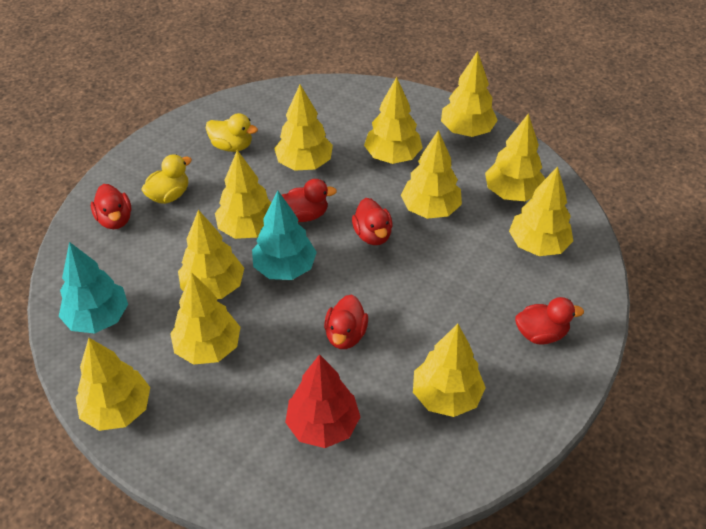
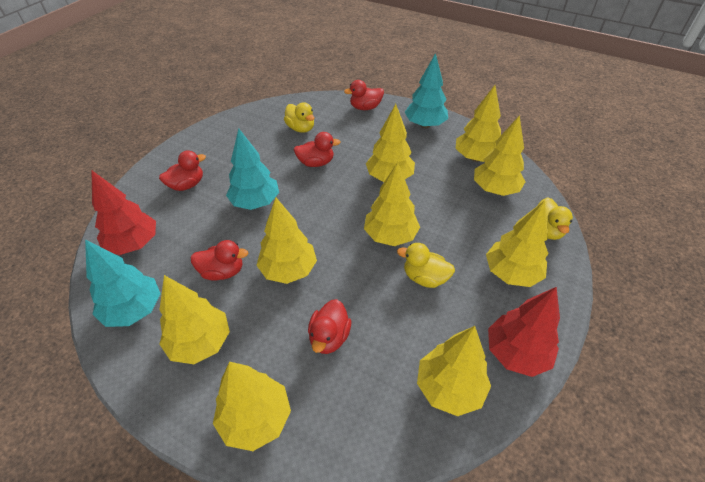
red tree: 1 -> 2
turquoise tree: 2 -> 3
yellow duck: 2 -> 3
yellow tree: 11 -> 9

